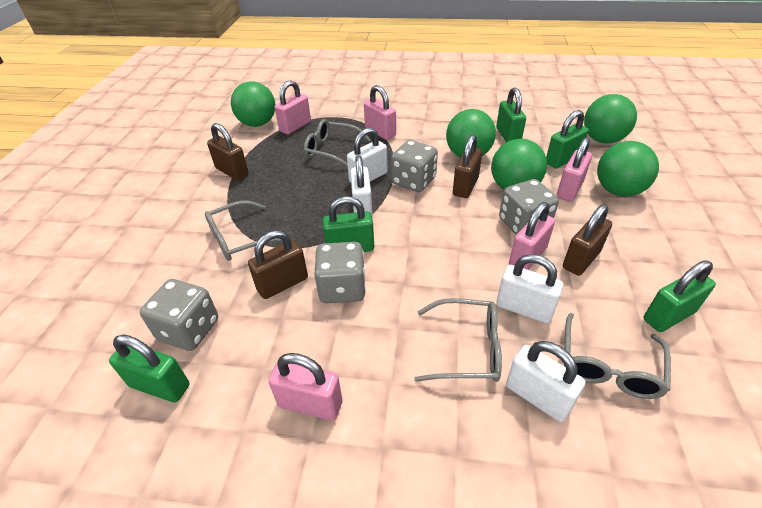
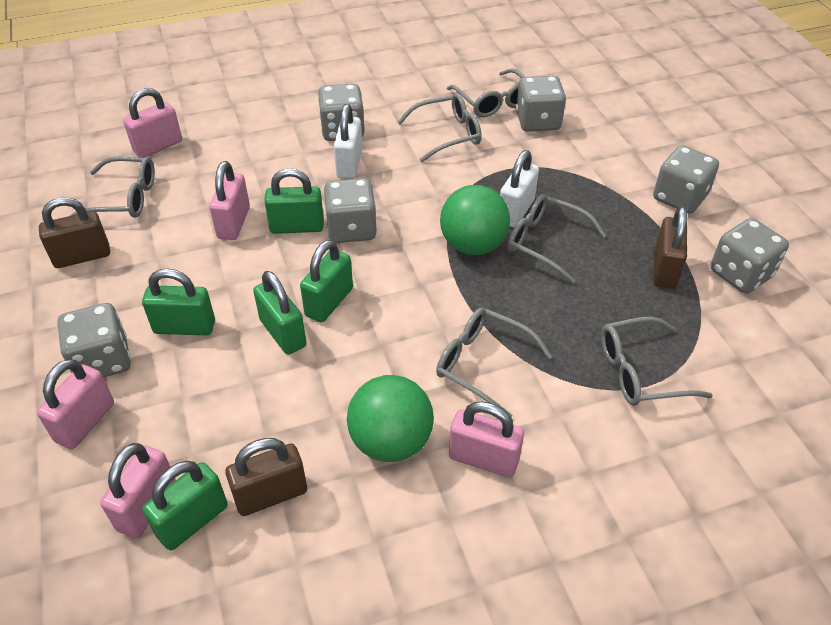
brown padlock: 4 -> 3
green ball: 5 -> 2
grey dice: 4 -> 6
grey glasses: 4 -> 6
white padlock: 4 -> 2

